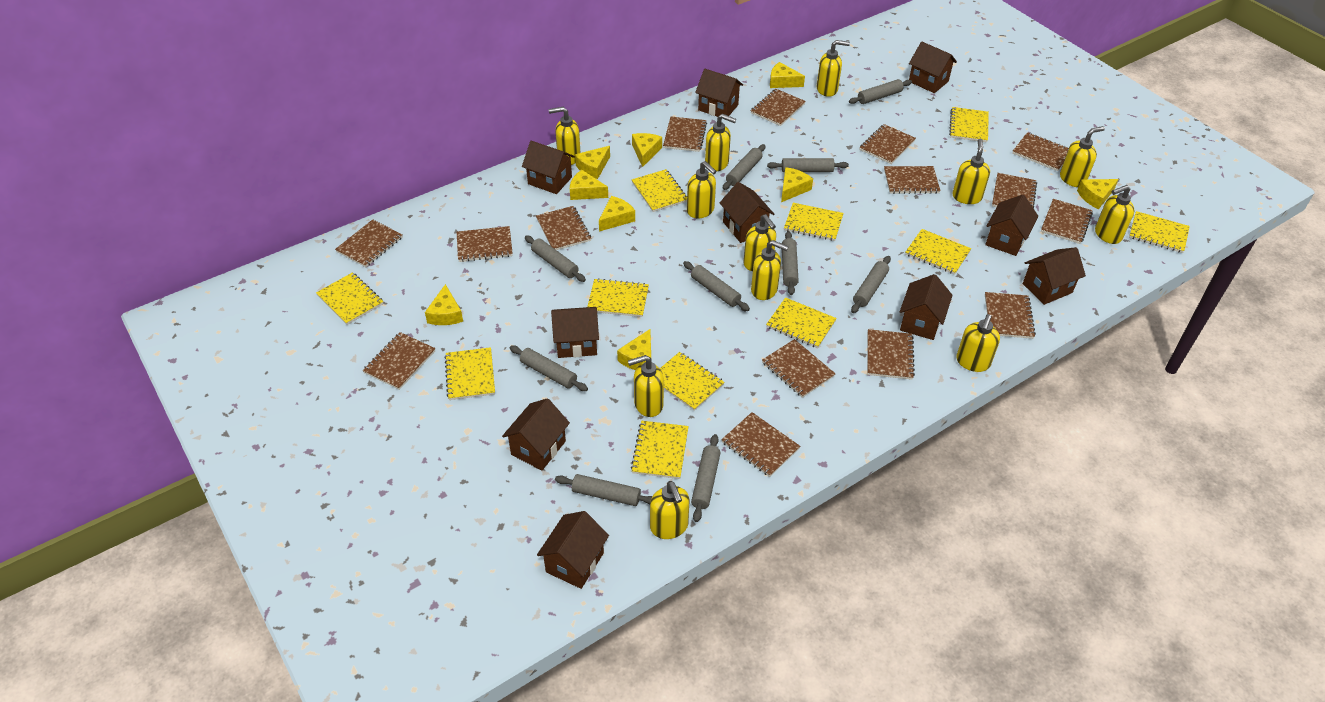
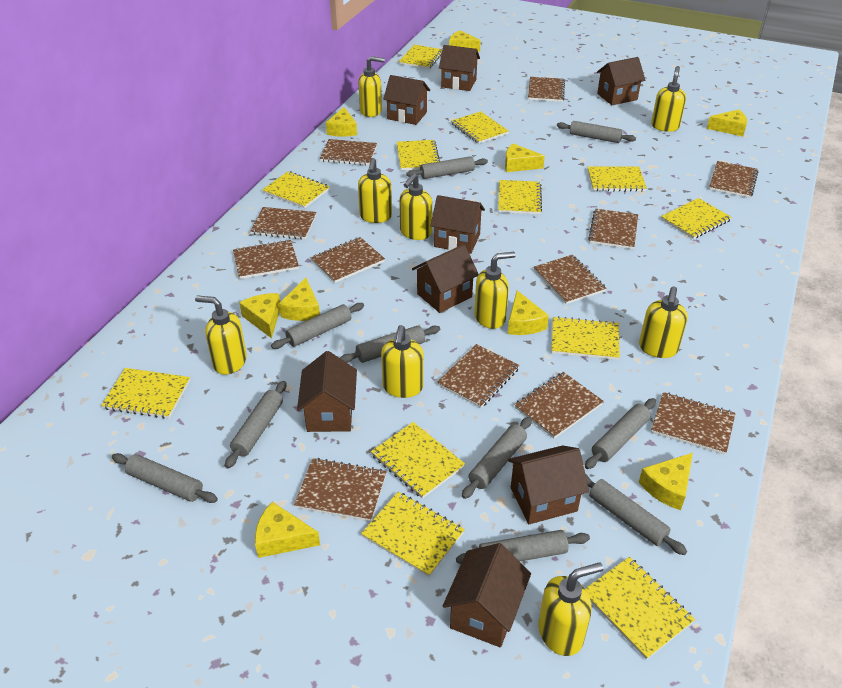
brown house: 10 -> 8
brown notebook: 15 -> 12
yellow notebook: 11 -> 12
yellow soap dispenser: 12 -> 9

